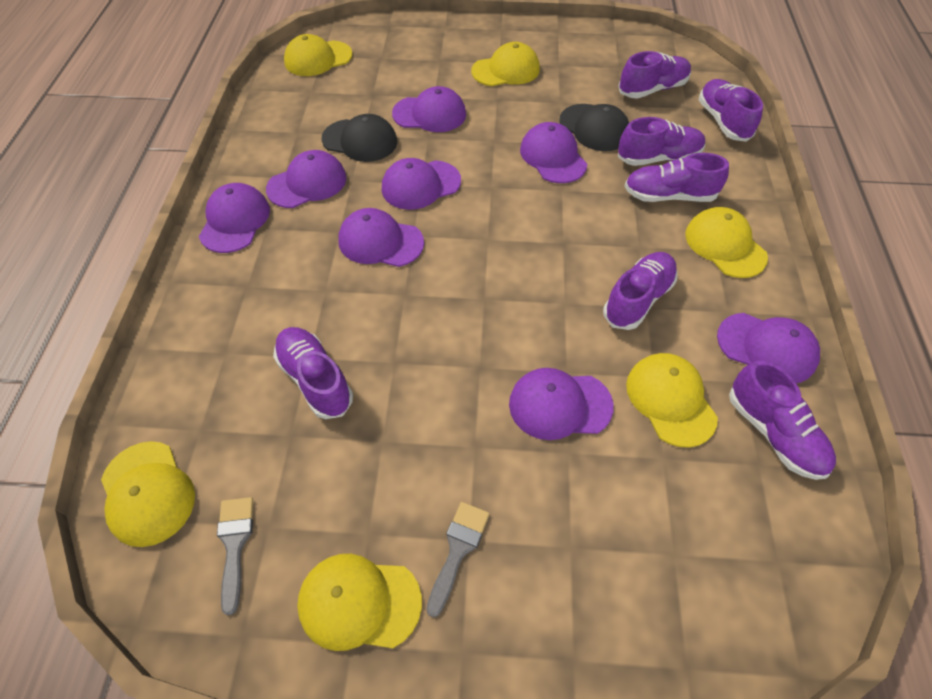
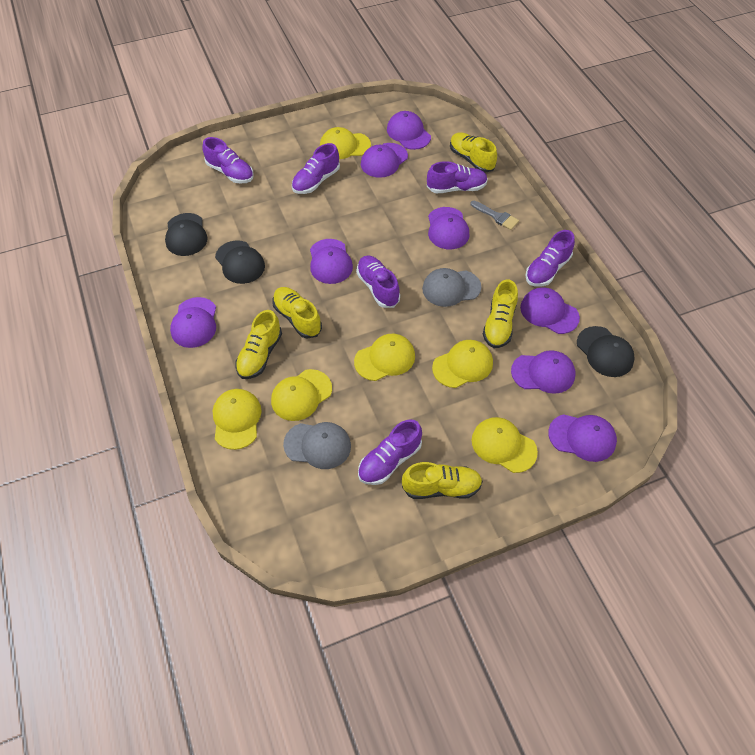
black cap: 2 -> 3
grey brush: 2 -> 1
grey cap: 0 -> 2
purple shoe: 7 -> 6
yellow shoe: 0 -> 5

